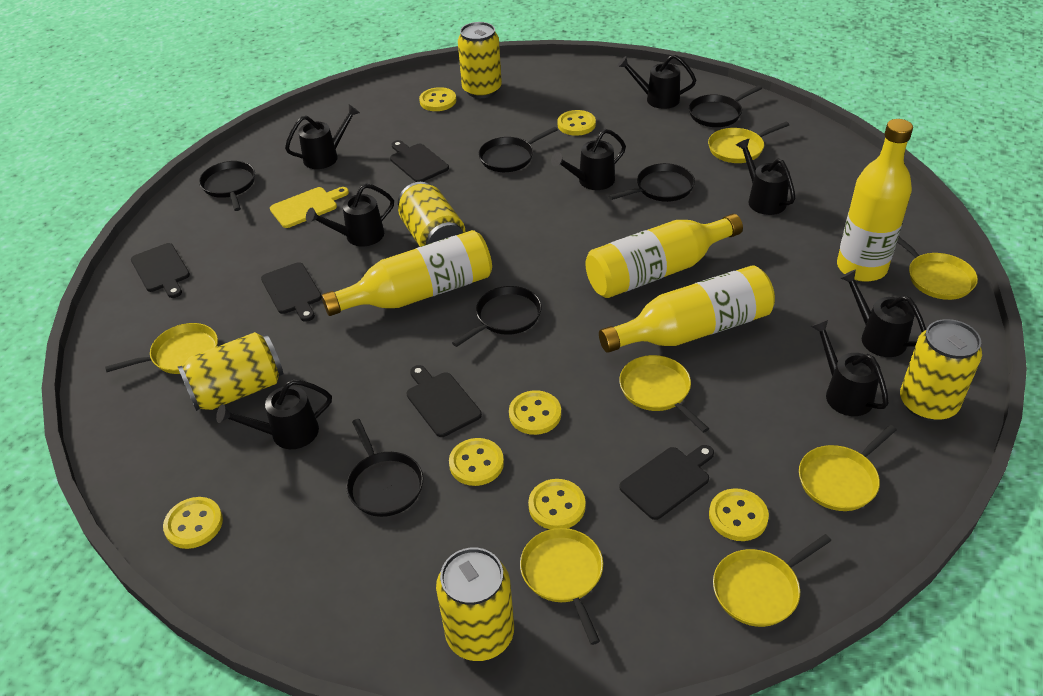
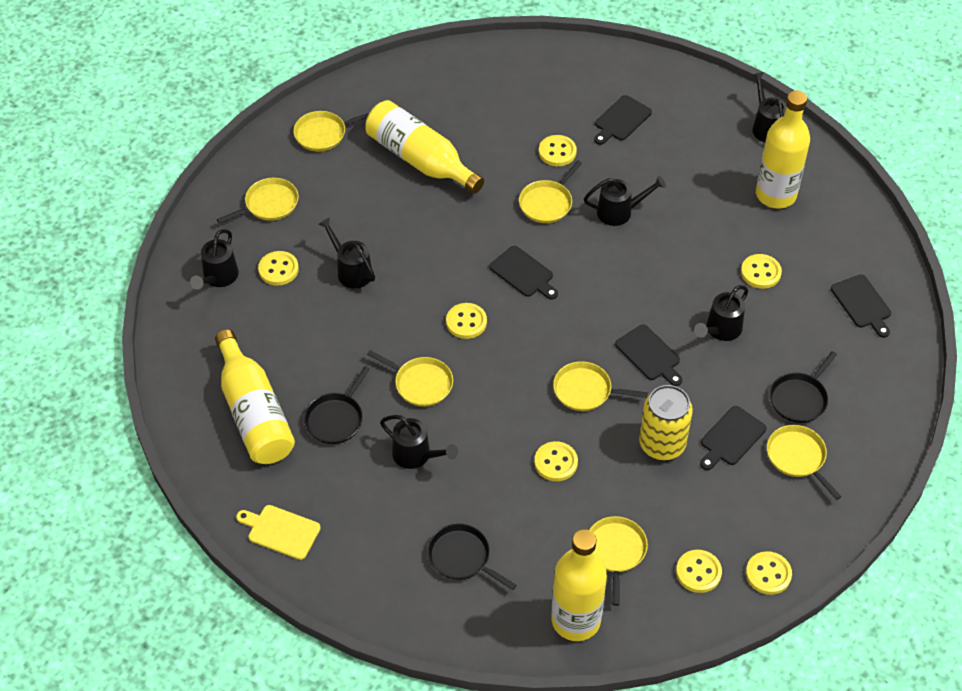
black pan: 6 -> 3
black watering can: 8 -> 6
yellow can: 5 -> 1

